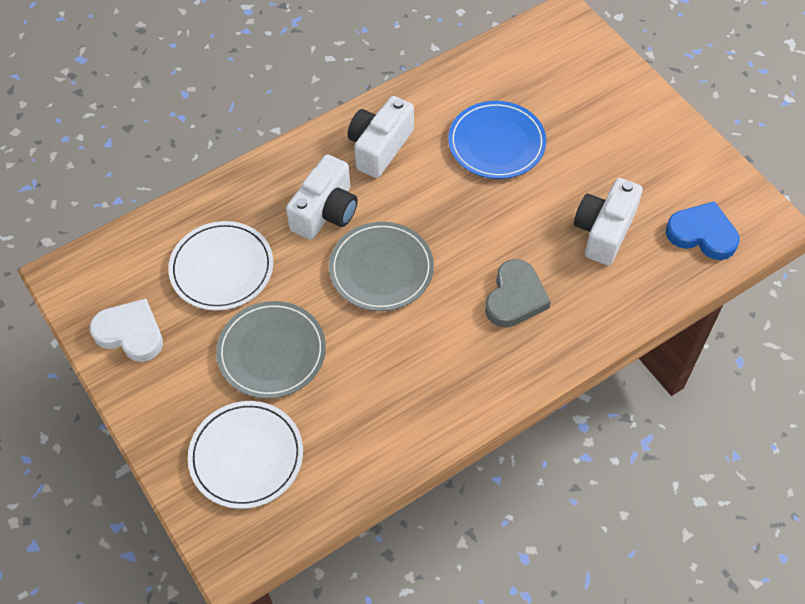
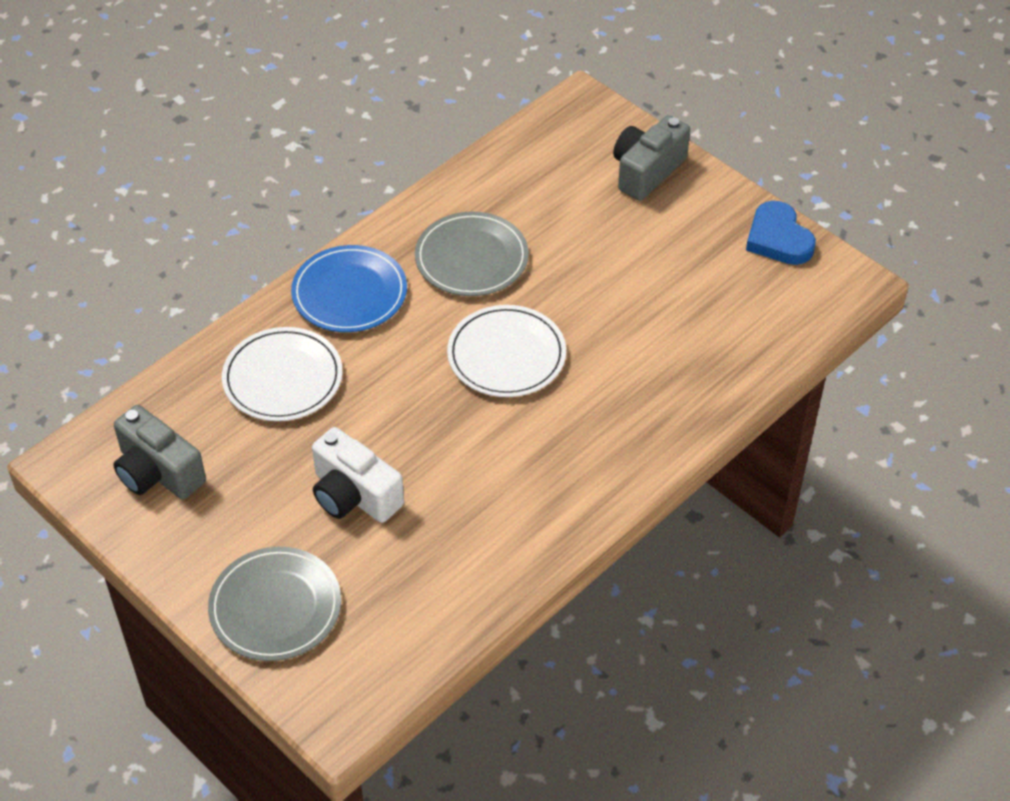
grey camera: 0 -> 2
grey heart: 1 -> 0
white camera: 3 -> 1
white heart: 1 -> 0

